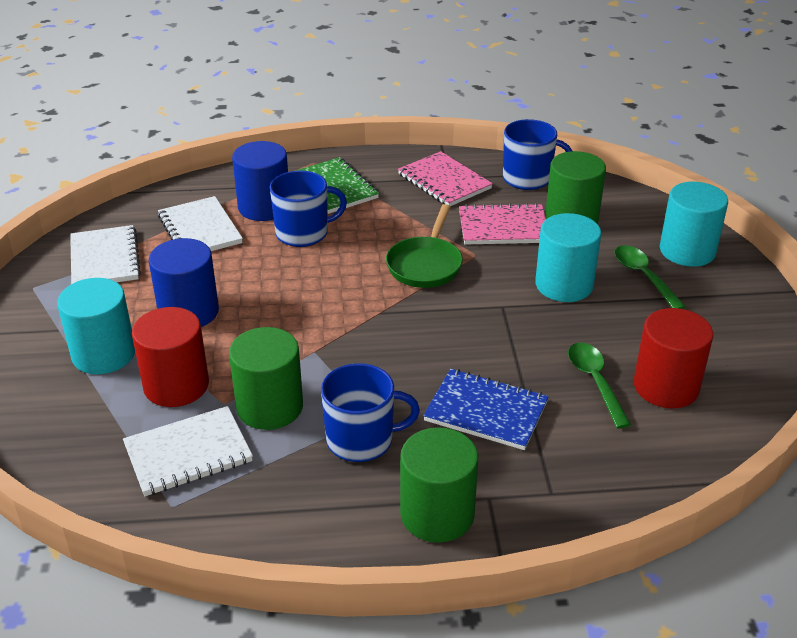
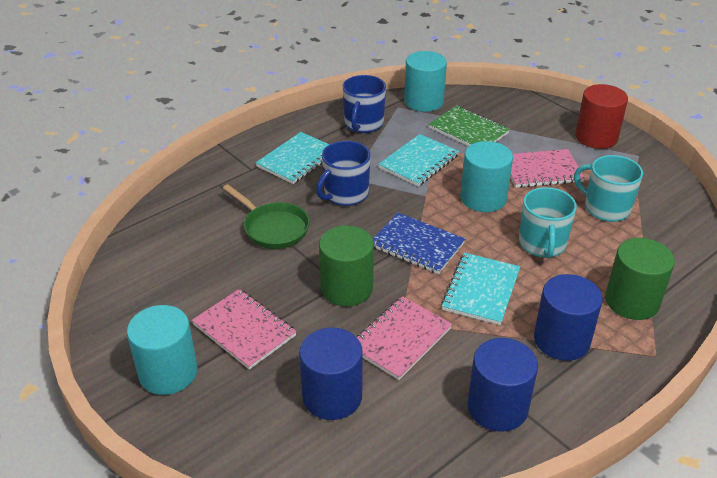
blue cylinder: 2 -> 3
blue mug: 3 -> 2
green cylinder: 3 -> 2
green spoon: 2 -> 0
pink notebook: 2 -> 3
red cylinder: 2 -> 1
turquoise mug: 0 -> 2
turquoise notebook: 0 -> 3
white notebook: 3 -> 0

